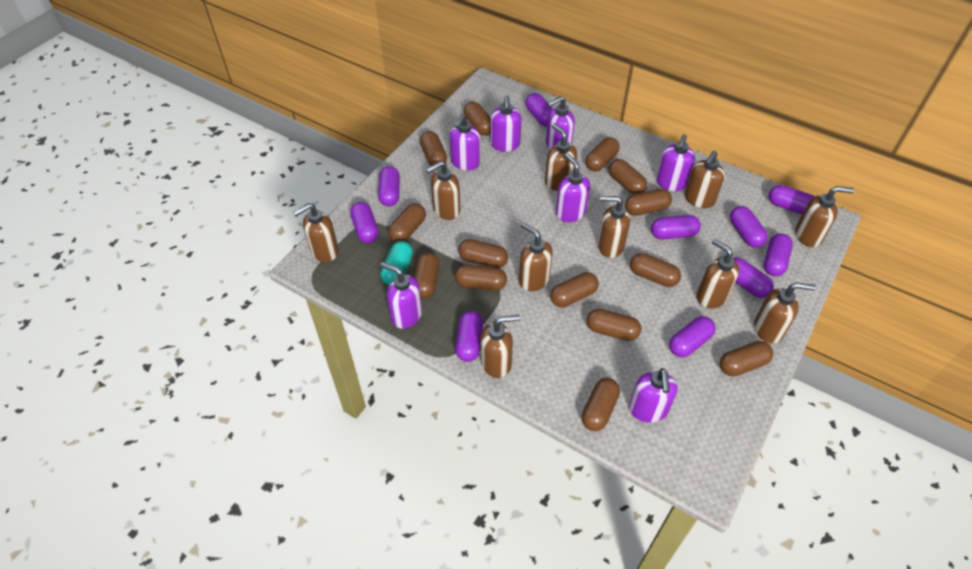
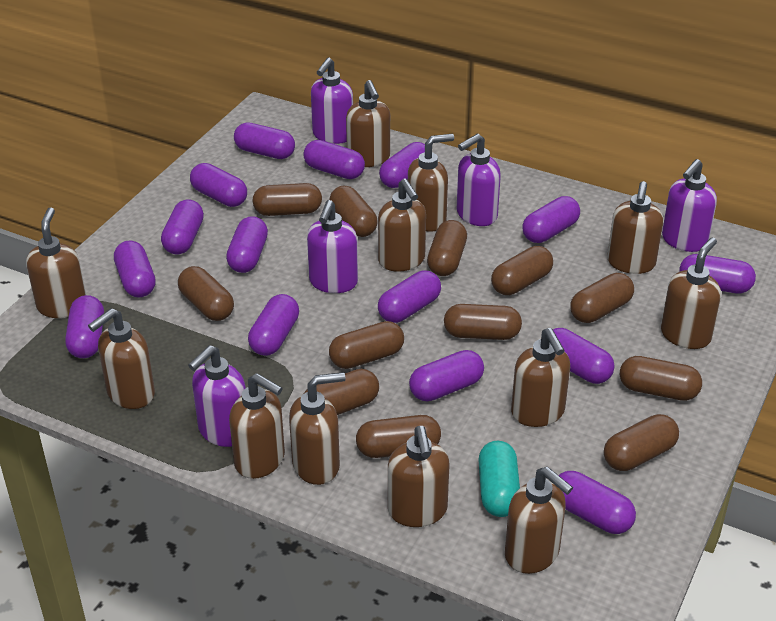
brown capsule: 14 -> 12
brown soap dispenser: 10 -> 12
purple capsule: 10 -> 15
purple soap dispenser: 7 -> 5

